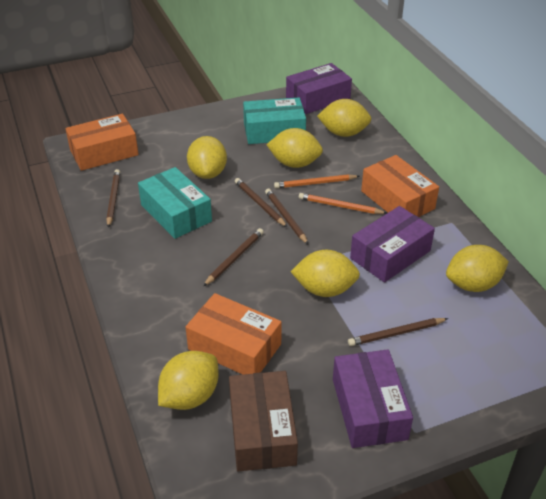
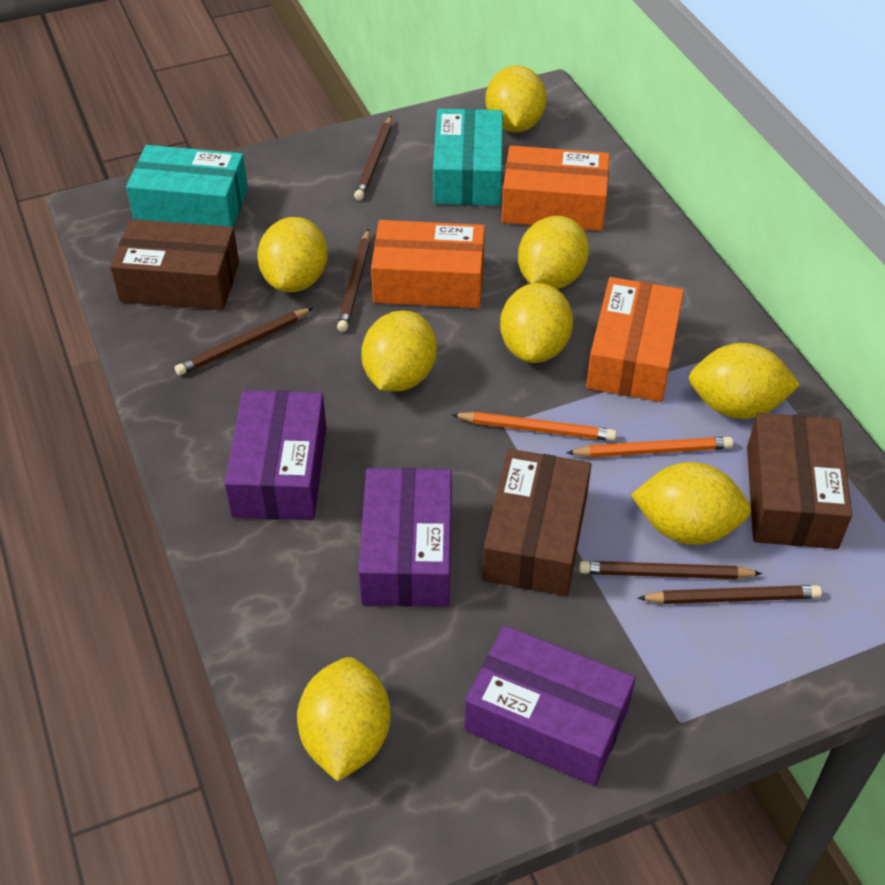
brown box: 1 -> 3
yellow lemon: 6 -> 8

